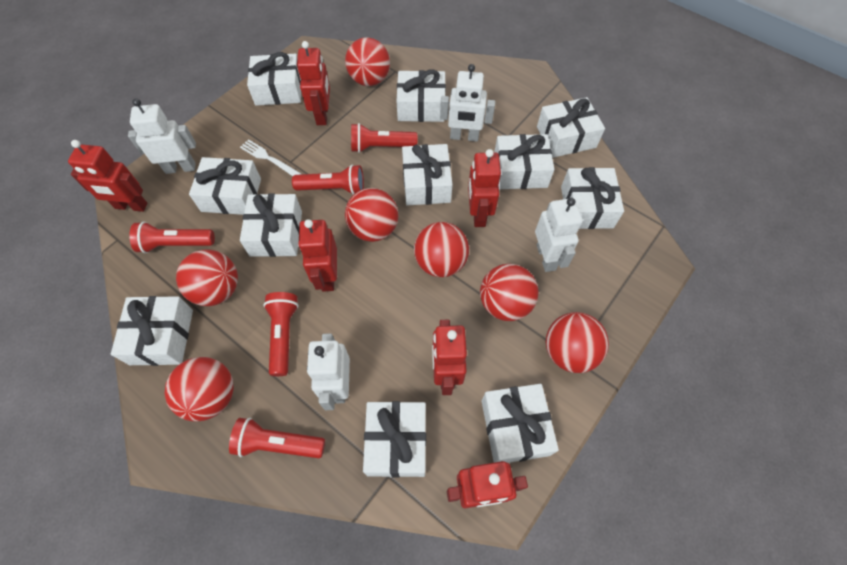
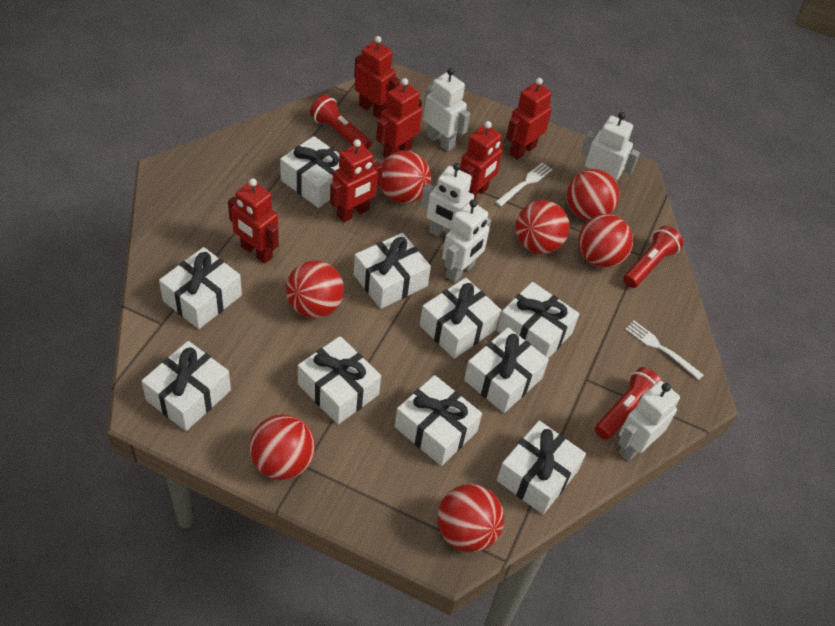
red flashlight: 5 -> 3
white fork: 1 -> 2
white gift: 11 -> 10
white robot: 4 -> 5

